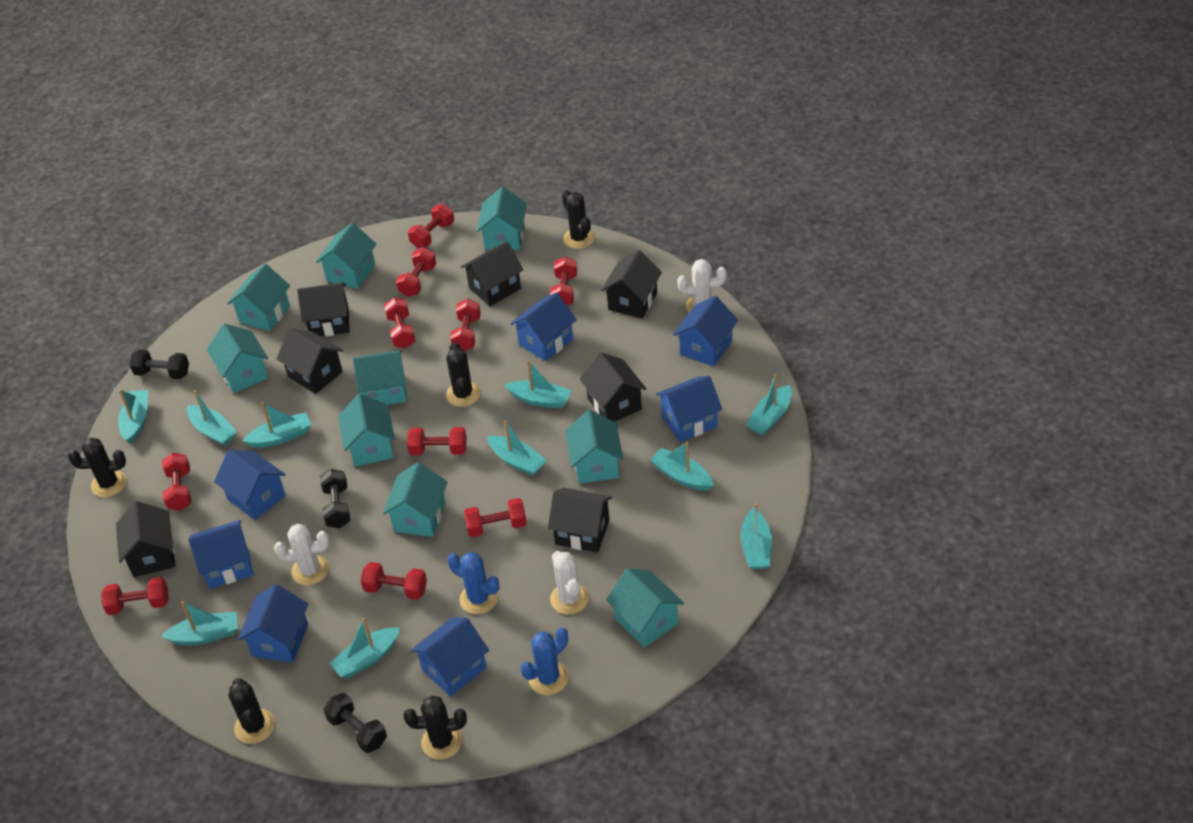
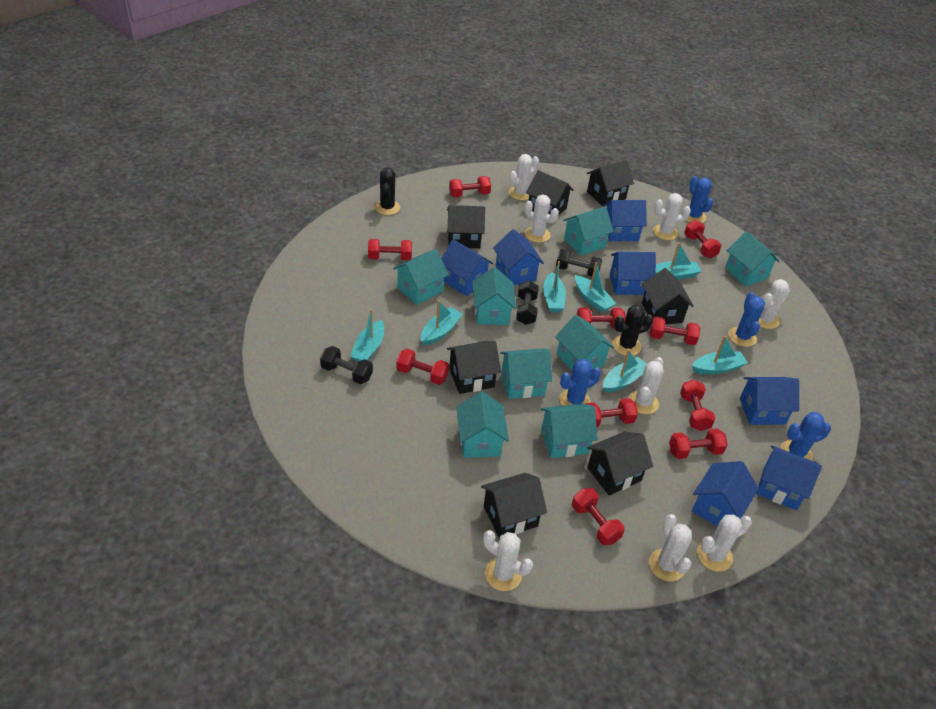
black cactus: 5 -> 2
blue cactus: 2 -> 4
turquoise boat: 10 -> 7
turquoise house: 9 -> 8
white cactus: 3 -> 8

